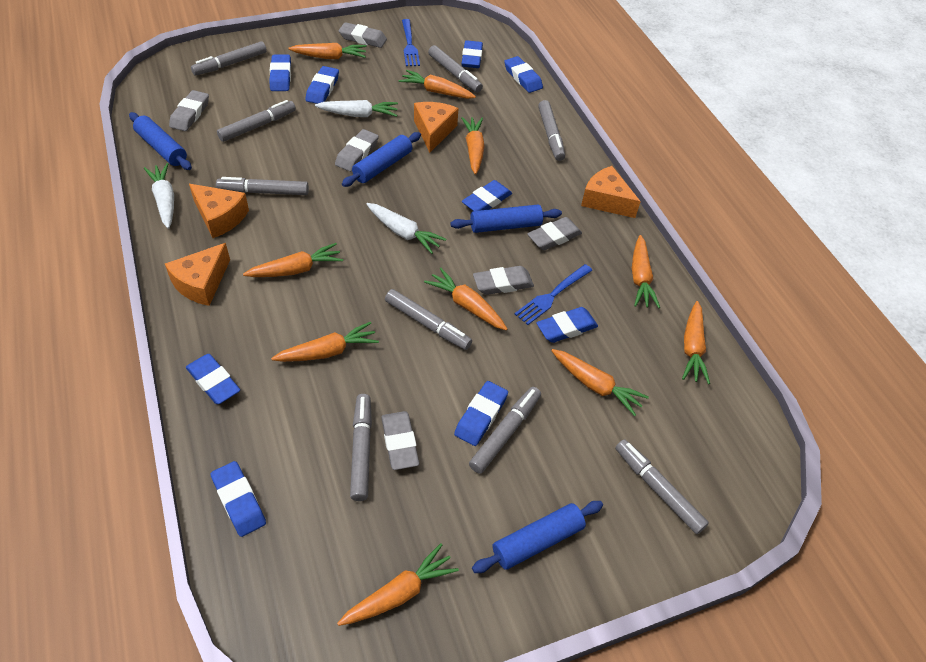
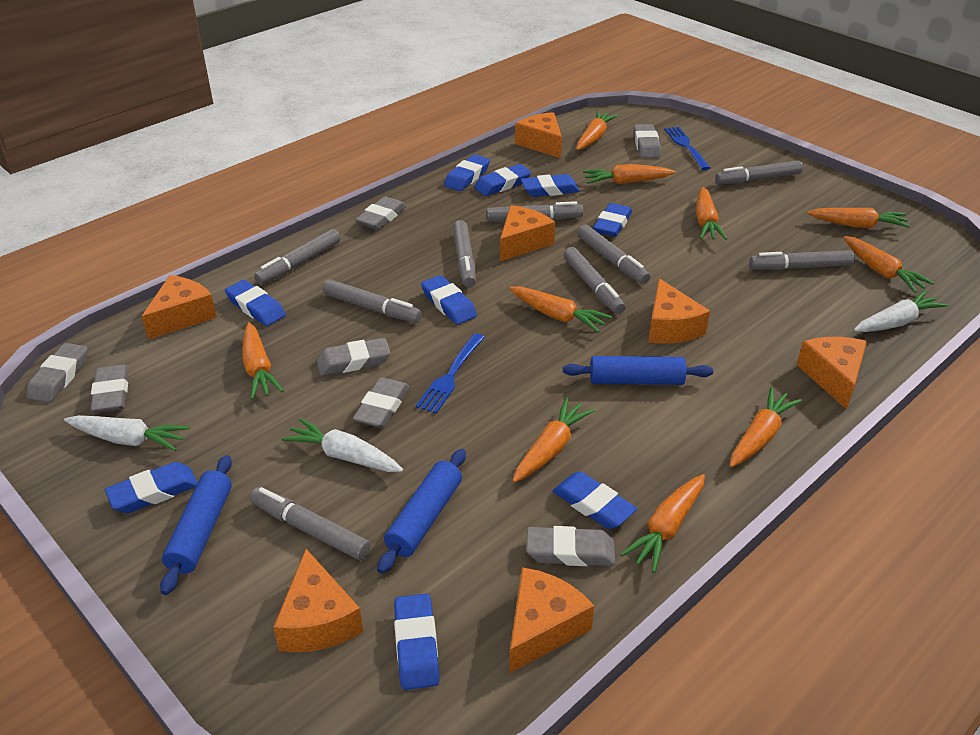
blue rolling pin: 4 -> 3
grey eraser: 6 -> 7
orange cheese: 4 -> 7

